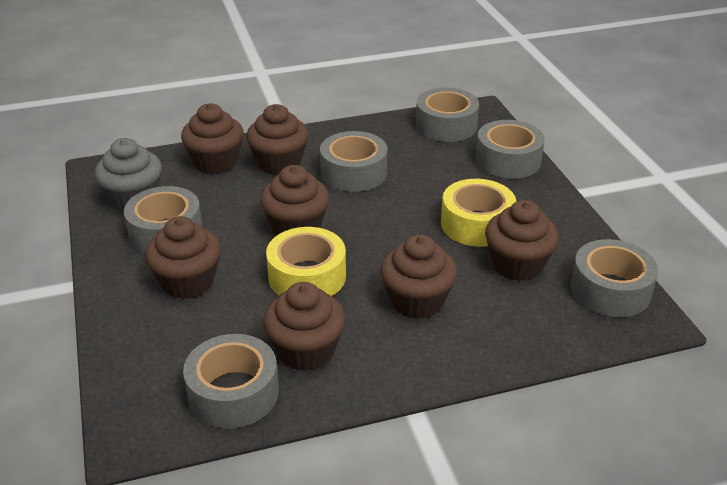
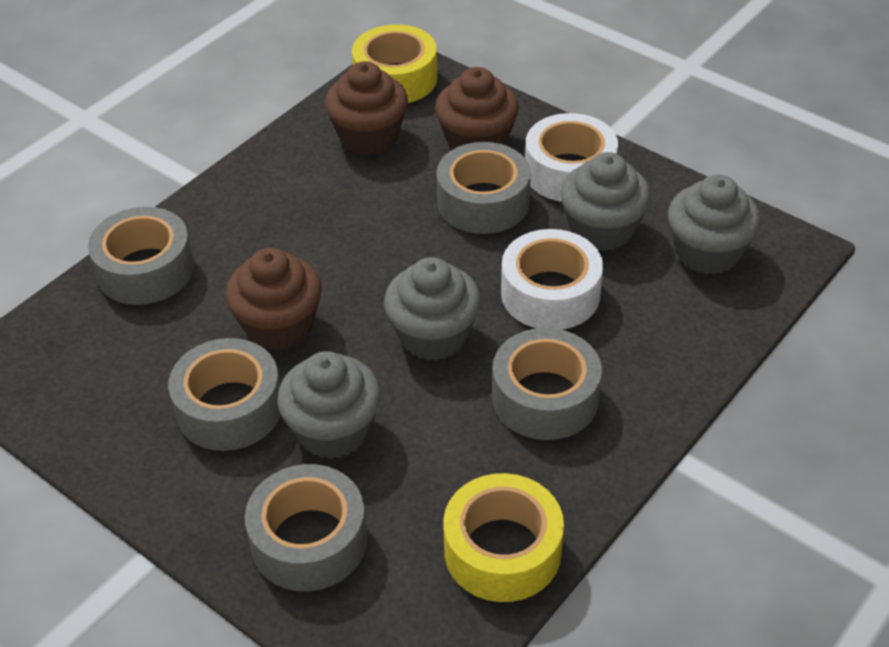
brown cupcake: 7 -> 3
grey cupcake: 1 -> 4
grey tape: 6 -> 5
white tape: 0 -> 2

